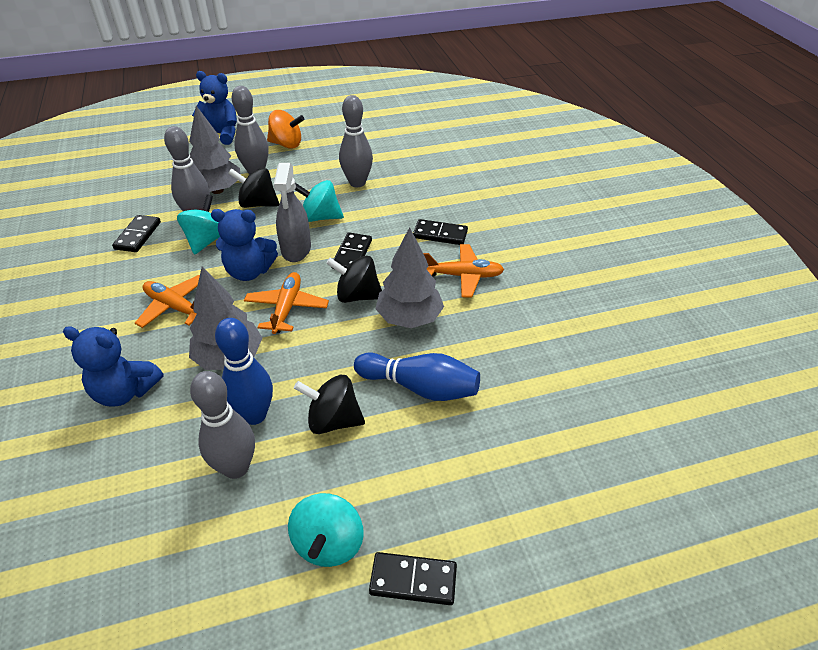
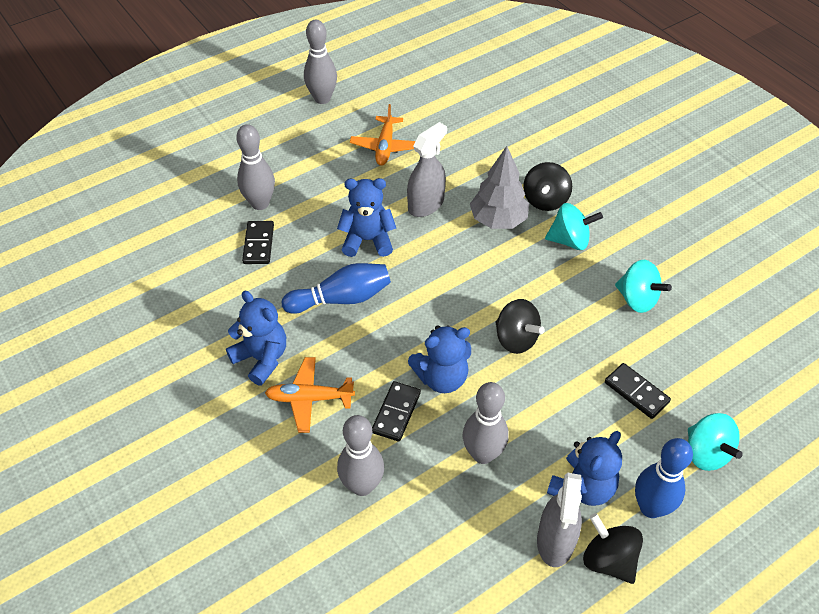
black domino: 4 -> 3
blue teddy bear: 3 -> 4
grey spray bottle: 1 -> 2
grey tree: 3 -> 1
orange plane: 3 -> 2
orange spinning top: 1 -> 0

